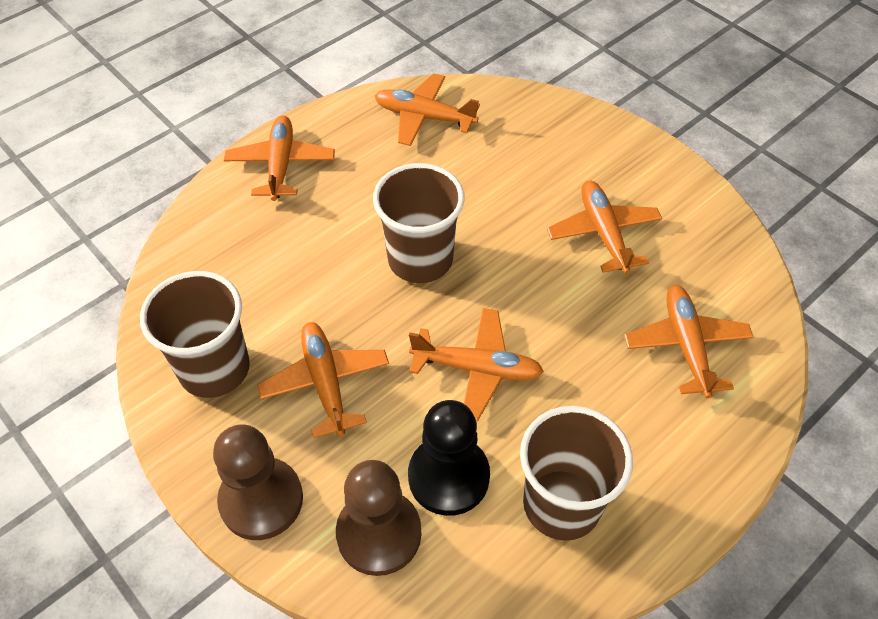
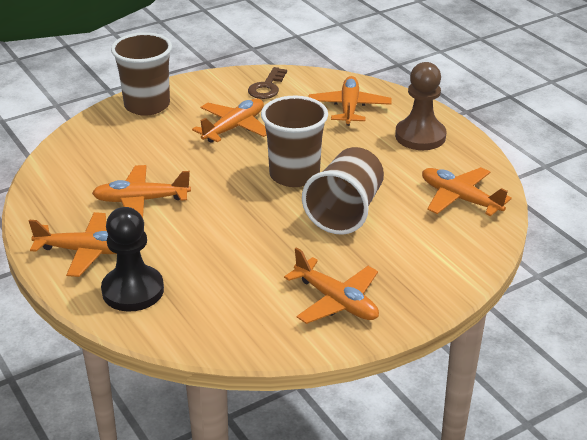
brown key: 0 -> 1
brown pawn: 2 -> 1

